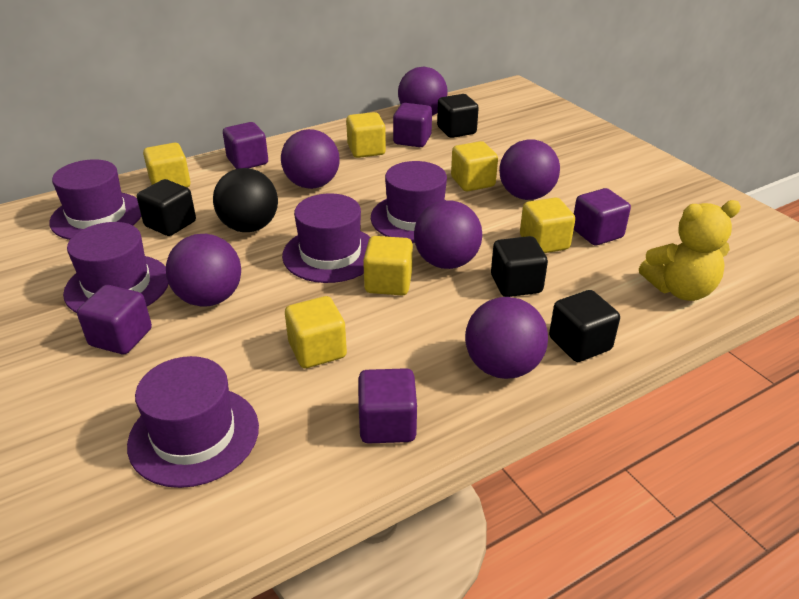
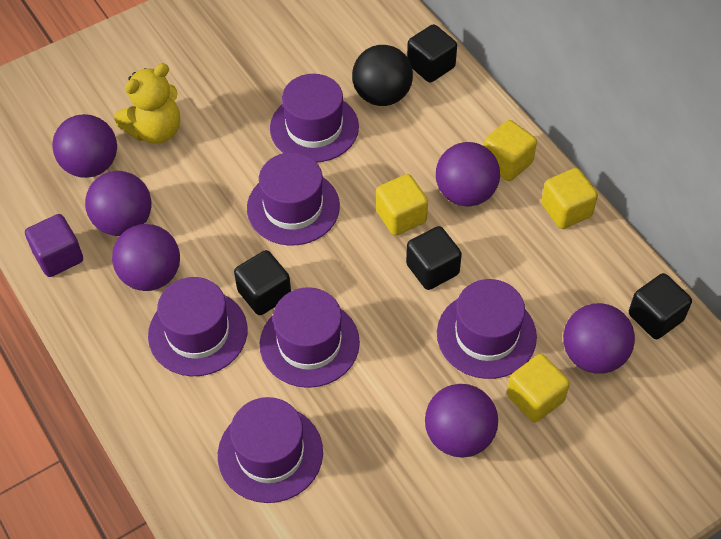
purple cube: 5 -> 1
purple hat: 5 -> 6
yellow cube: 6 -> 4

